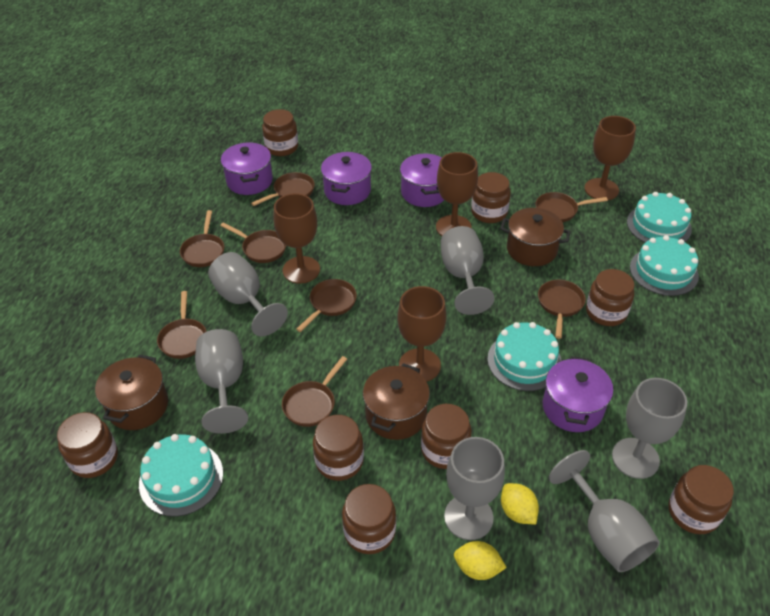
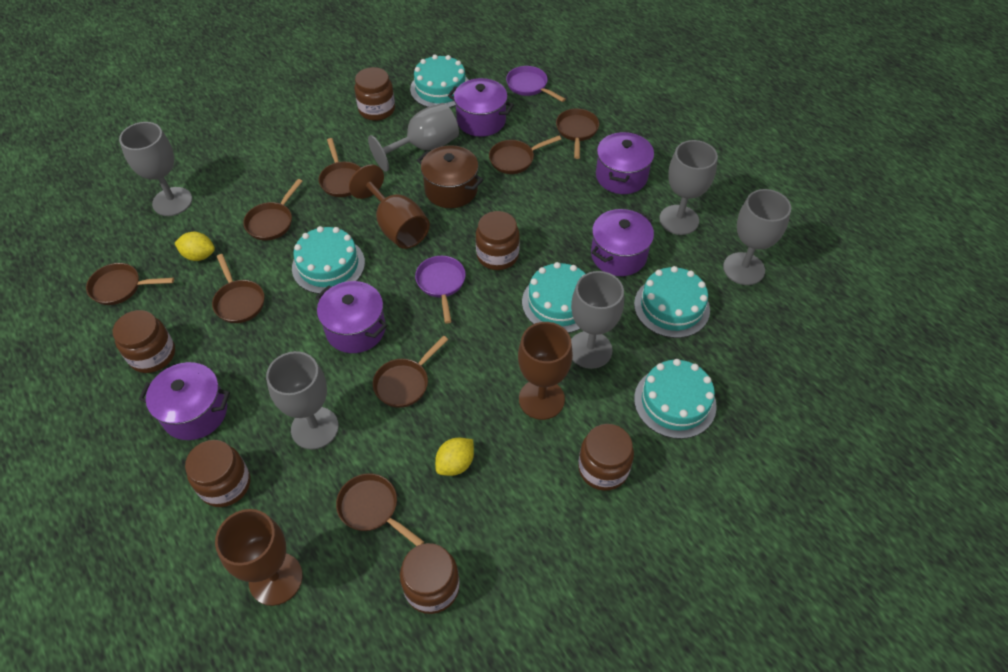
brown goblet: 4 -> 3
brown jar: 8 -> 6
brown pot: 3 -> 1
purple pan: 0 -> 2
purple pot: 4 -> 5
turquoise cake: 4 -> 5

